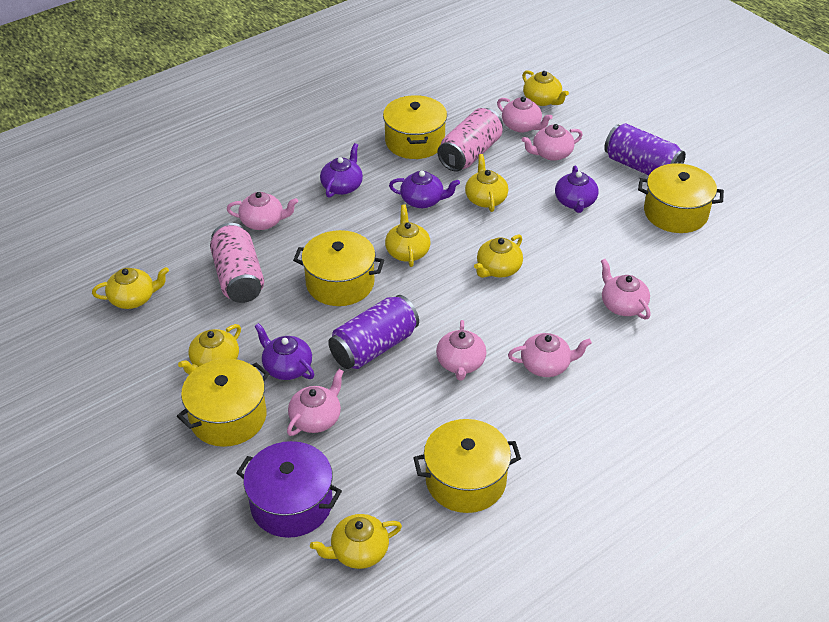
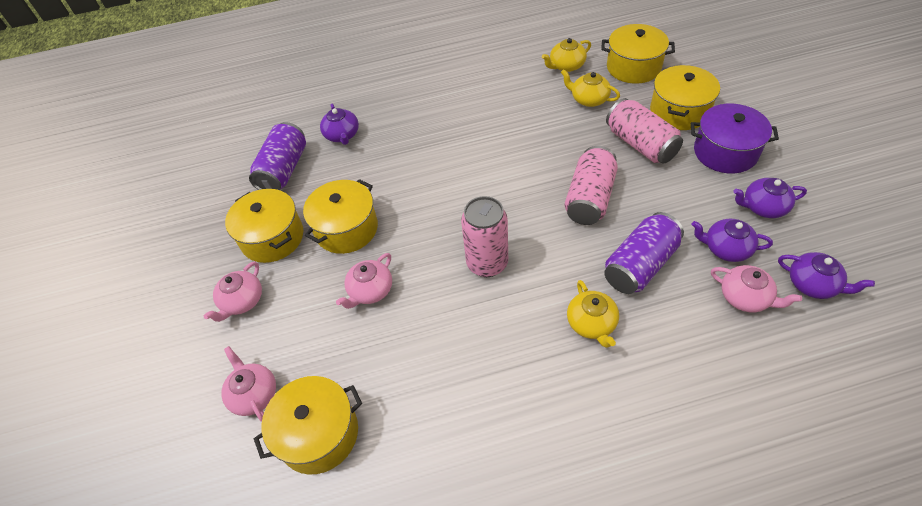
pink can: 2 -> 3
pink teapot: 7 -> 4
yellow teapot: 7 -> 3

